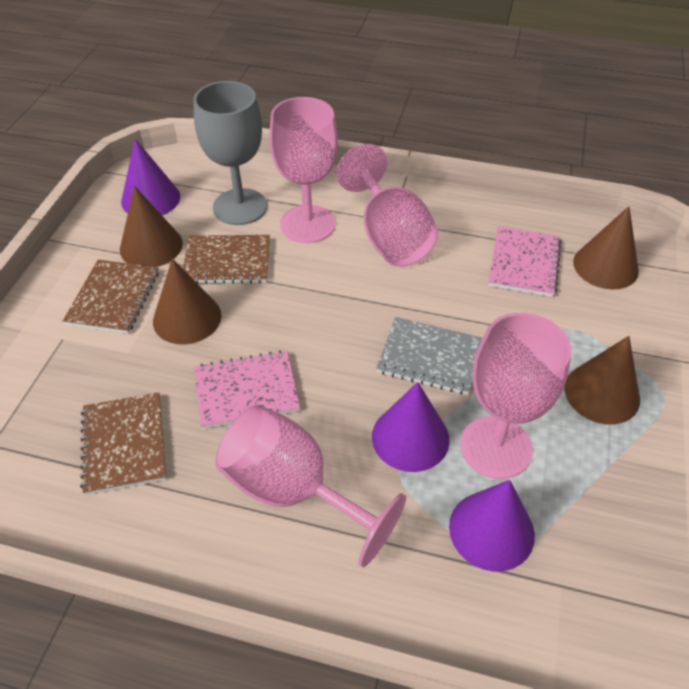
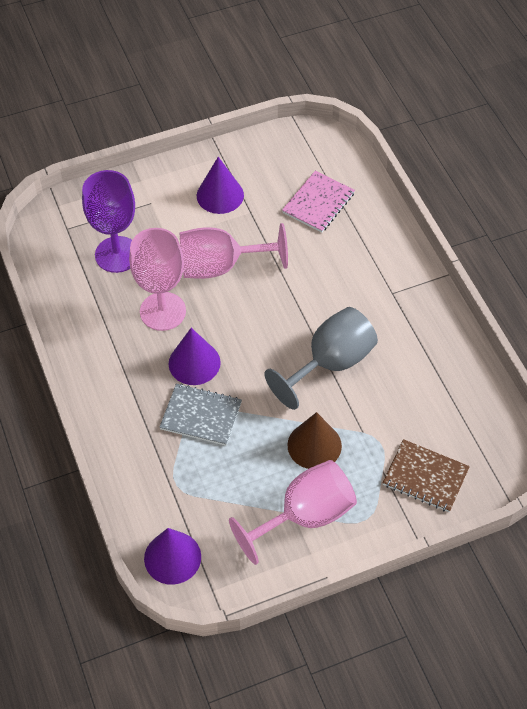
brown cone: 4 -> 1
brown notebook: 3 -> 1
pink goblet: 4 -> 3
pink notebook: 2 -> 1
purple goblet: 0 -> 1

